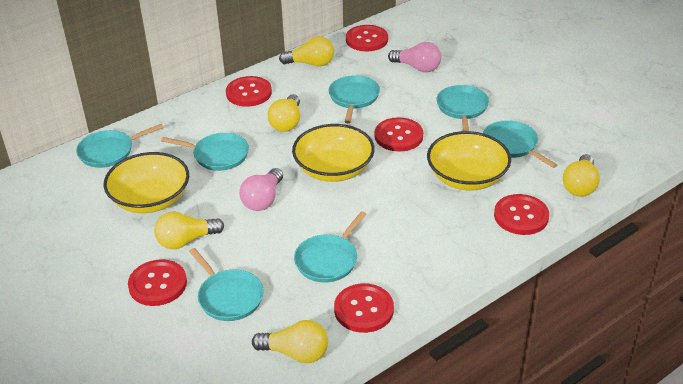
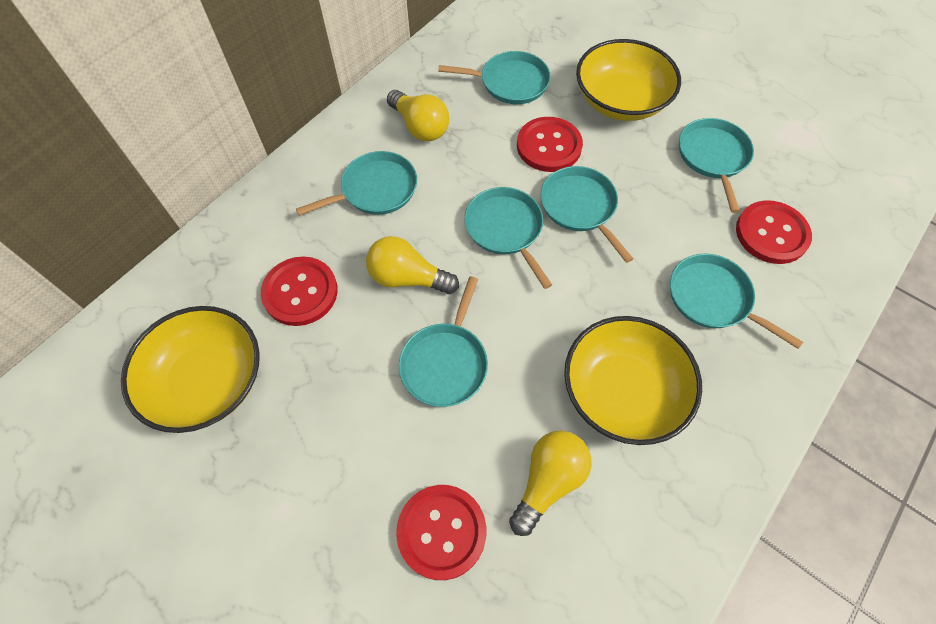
pink light bulb: 2 -> 0
red button: 6 -> 4
yellow light bulb: 5 -> 3

